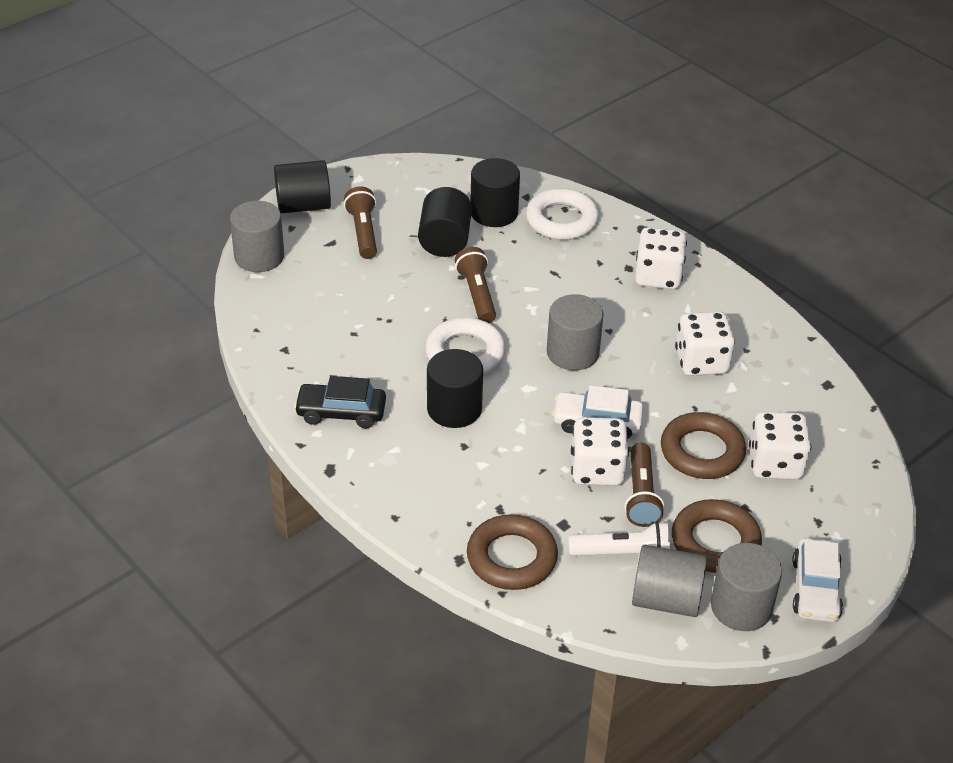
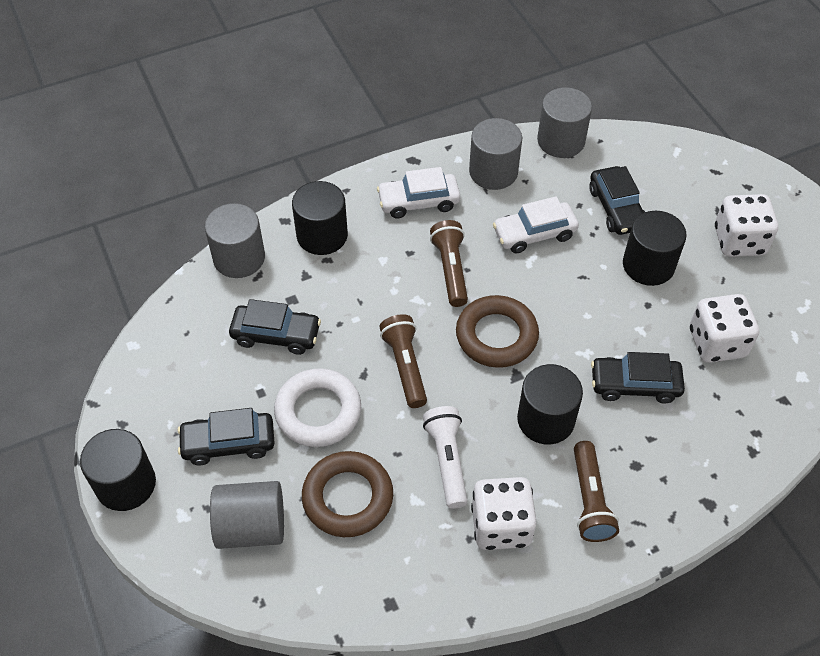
black car: 1 -> 4
brown ring: 3 -> 2
white dice: 4 -> 3
white ring: 2 -> 1

